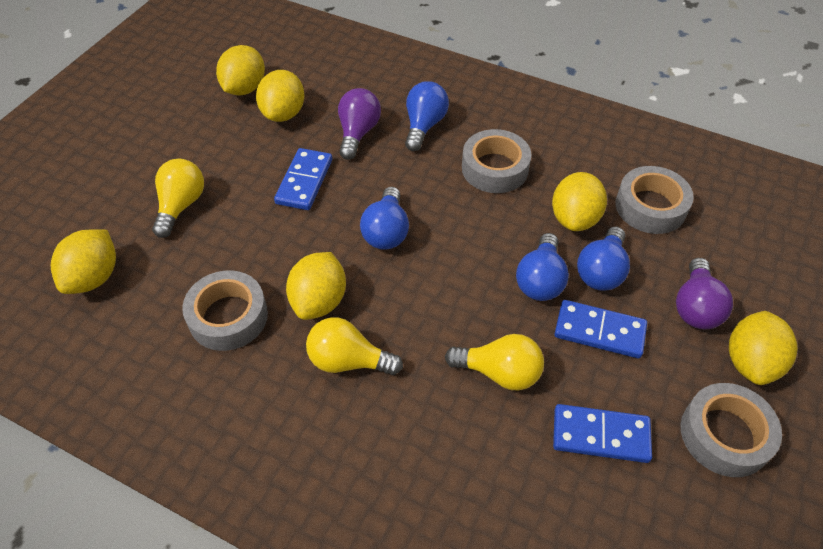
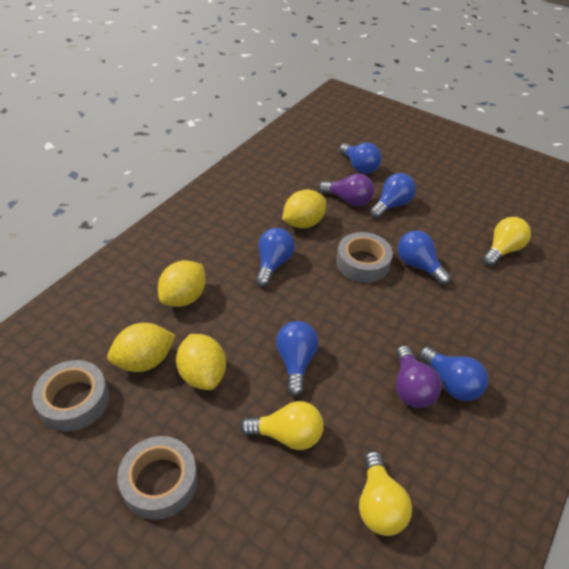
blue domino: 3 -> 0
blue light bulb: 4 -> 6
grey tape: 4 -> 3
yellow lemon: 6 -> 4

